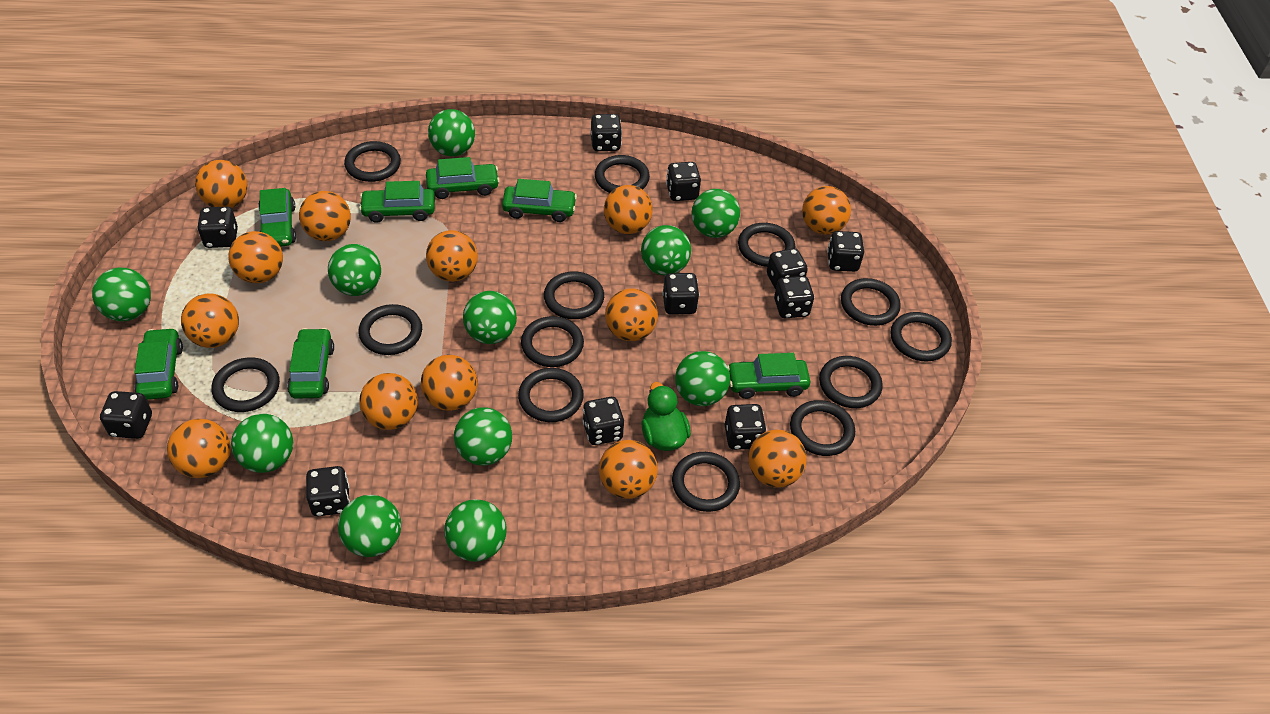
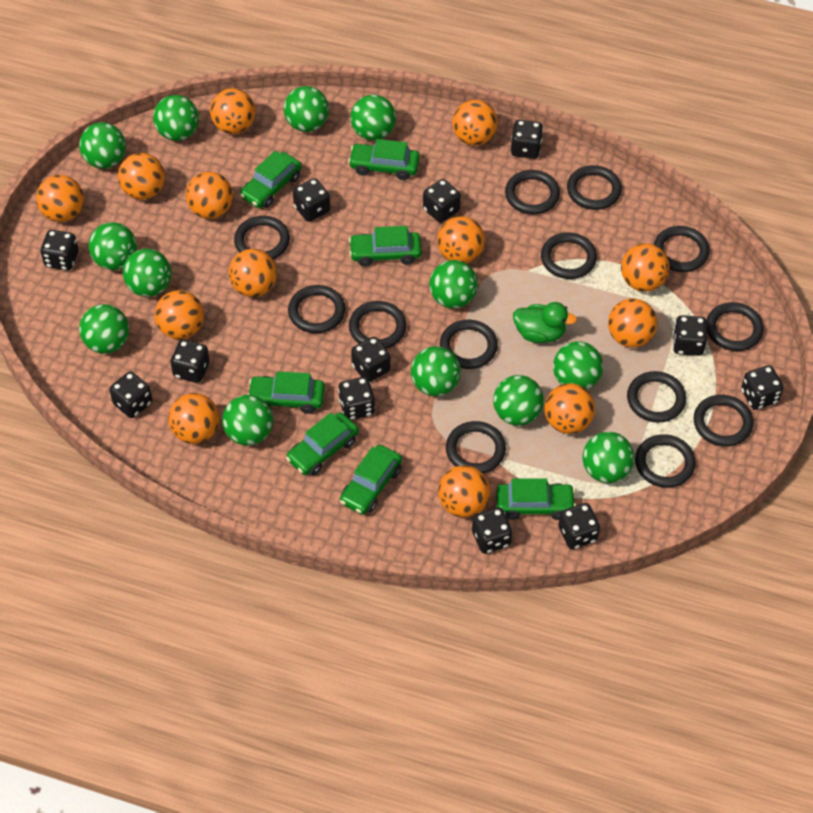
black dice: 11 -> 12
green ball: 11 -> 13

